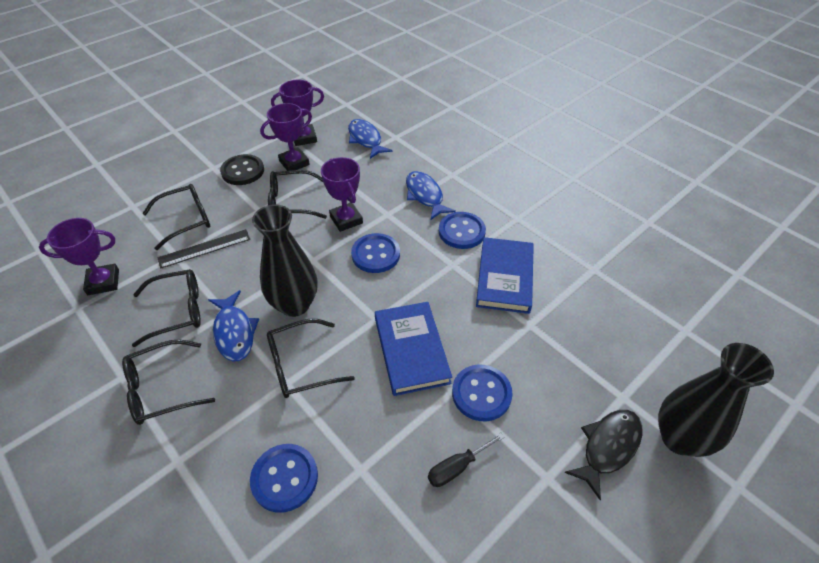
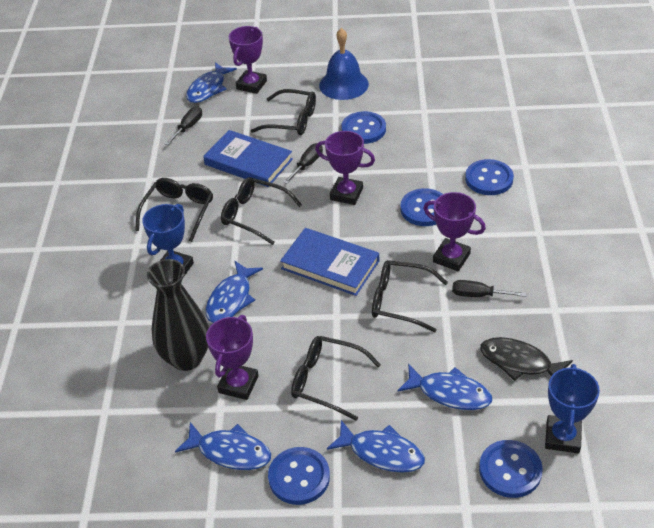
black button: 1 -> 0
black ruler: 1 -> 0
black screwdriver: 1 -> 3
black vase: 2 -> 1
blue bell: 0 -> 1
blue button: 4 -> 5
blue fish: 3 -> 5
blue trophy: 0 -> 2

